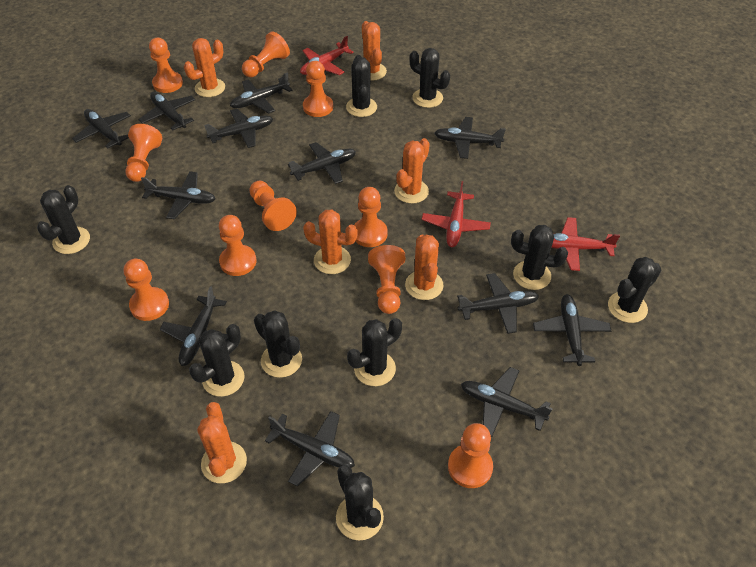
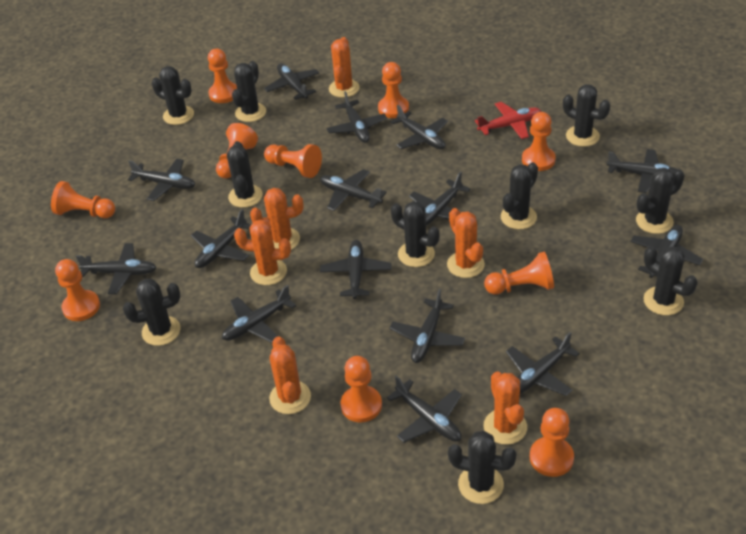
black cactus: 9 -> 10
black plane: 12 -> 15
red plane: 3 -> 1

